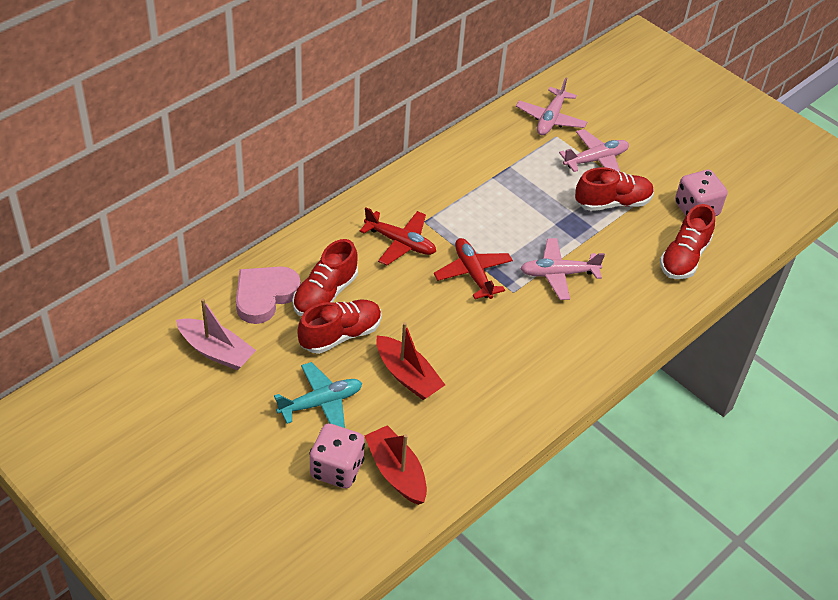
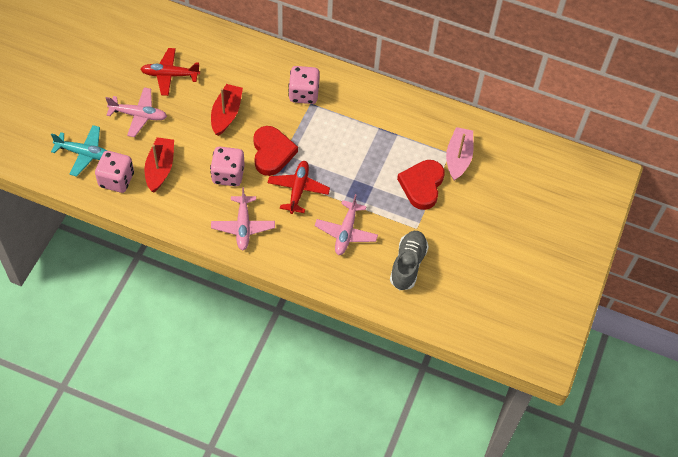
grey shoe: 0 -> 1
pink dice: 2 -> 3
pink heart: 1 -> 0
red heart: 0 -> 2
red shoe: 4 -> 0

